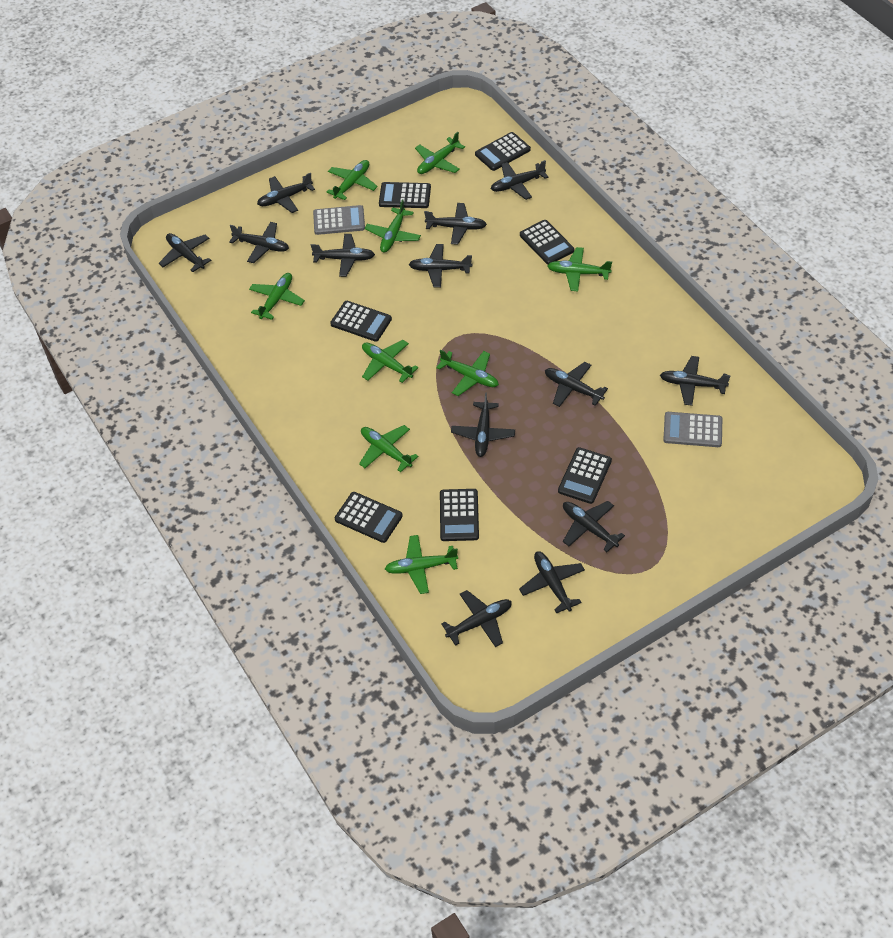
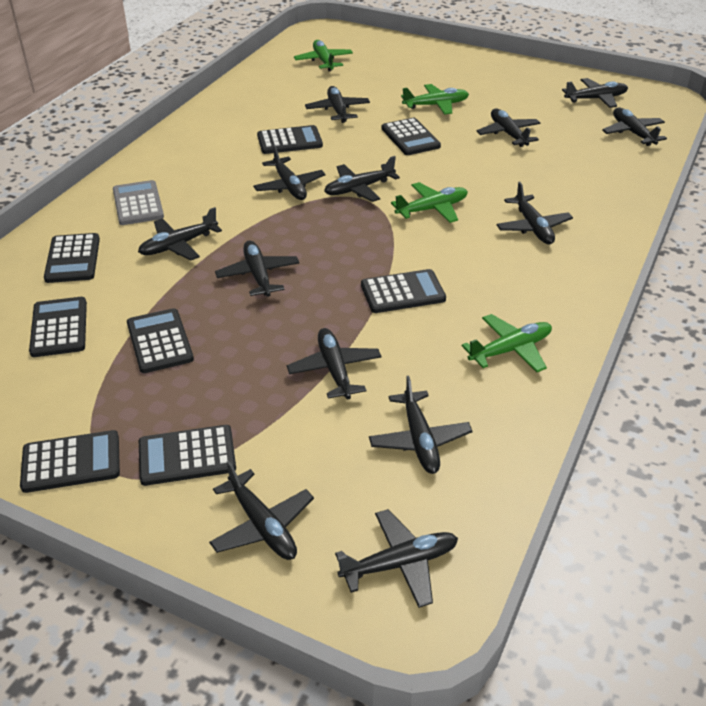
black calculator: 7 -> 8
green plane: 9 -> 4
grey calculator: 2 -> 1

